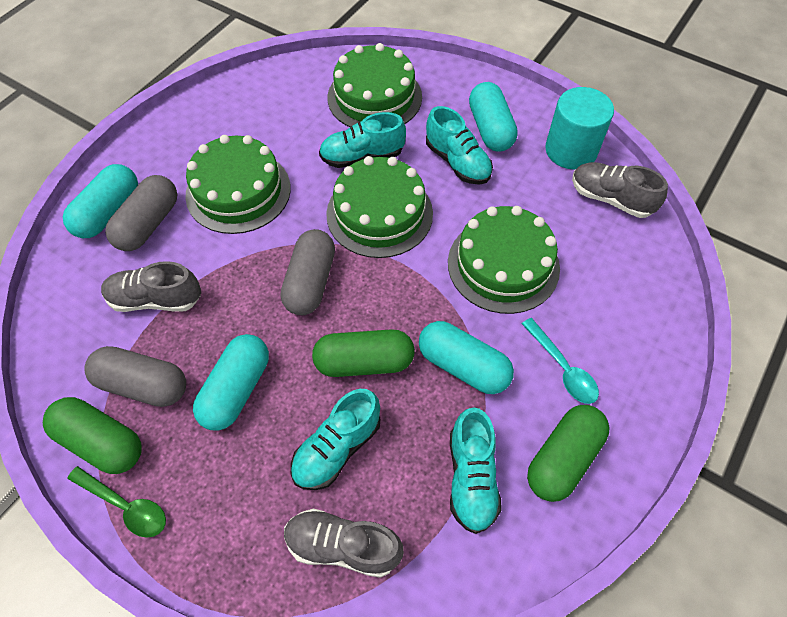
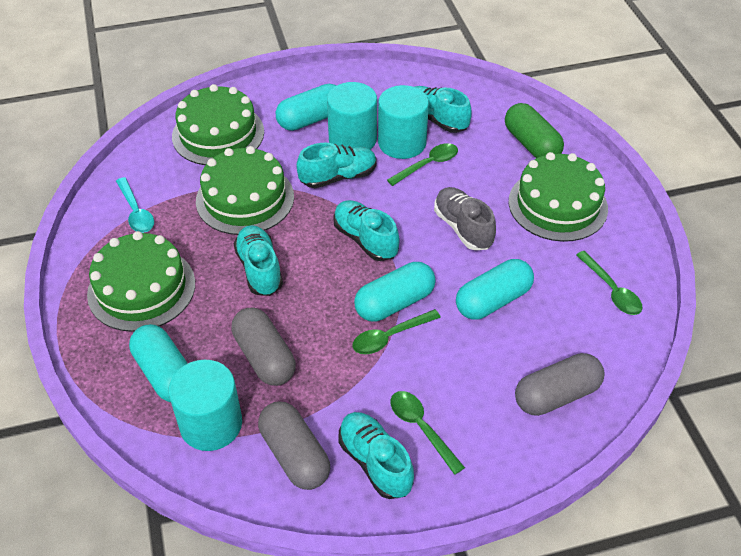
green capsule: 3 -> 1
green spoon: 1 -> 4
grey shoe: 3 -> 1
turquoise cylinder: 1 -> 3
turquoise shoe: 4 -> 5

